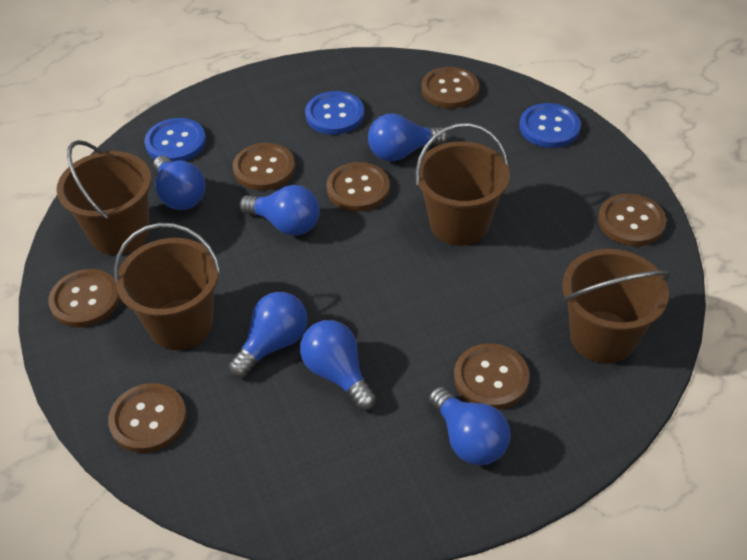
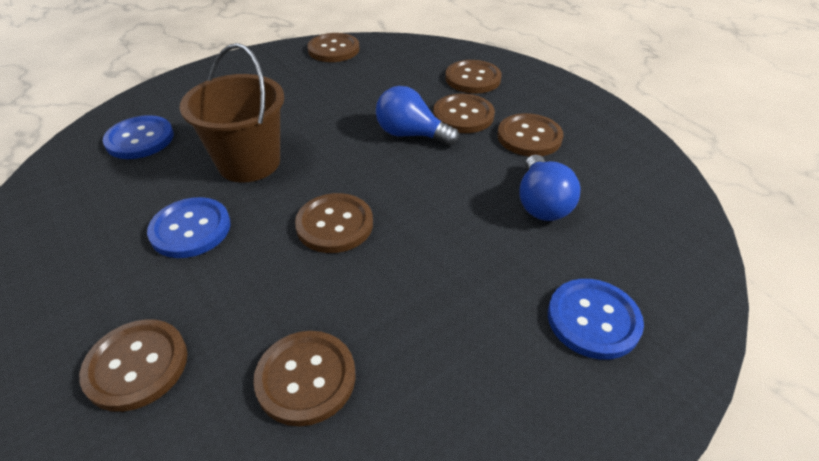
blue light bulb: 6 -> 2
brown bucket: 4 -> 1

